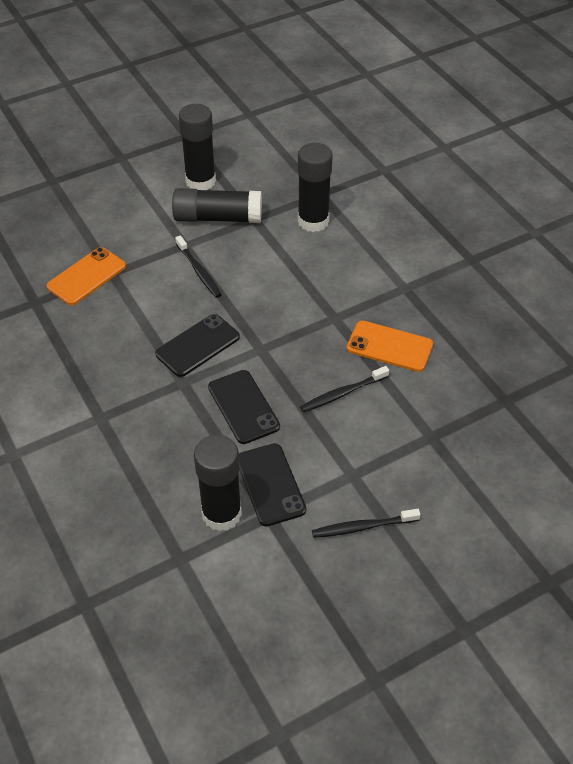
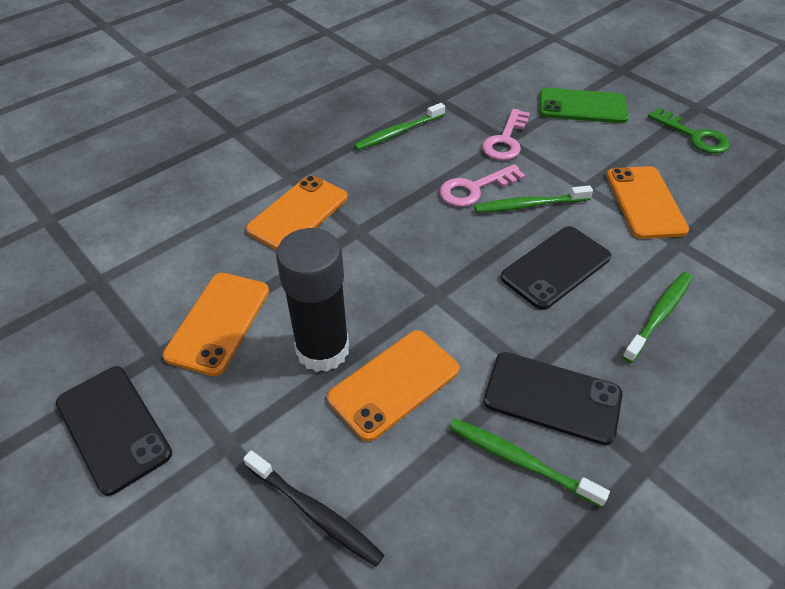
black glue stick: 4 -> 1
black toothbrush: 3 -> 1
green key: 0 -> 1
green phone: 0 -> 1
green toothbrush: 0 -> 4
orange phone: 2 -> 4
pink key: 0 -> 2

